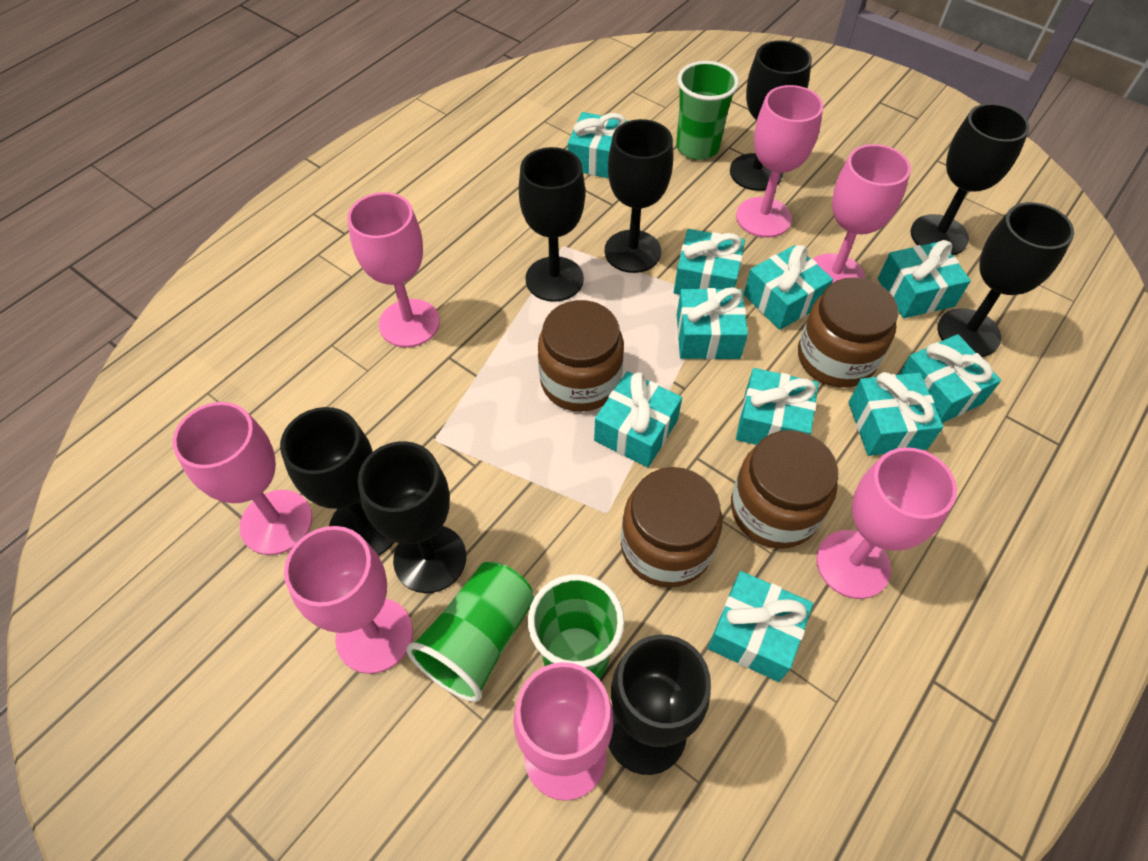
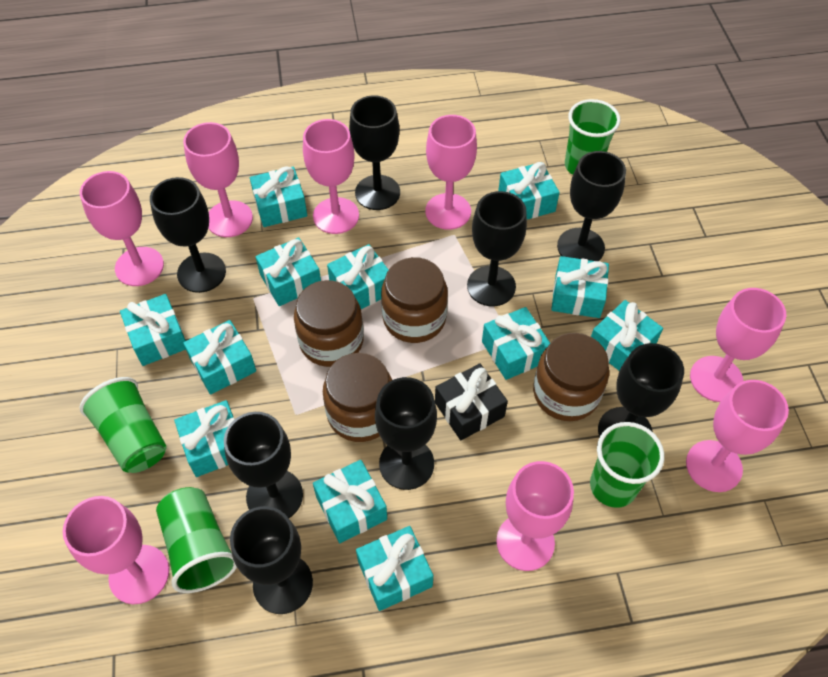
black gift: 0 -> 1
green cup: 3 -> 4
pink goblet: 7 -> 8
turquoise gift: 10 -> 12

